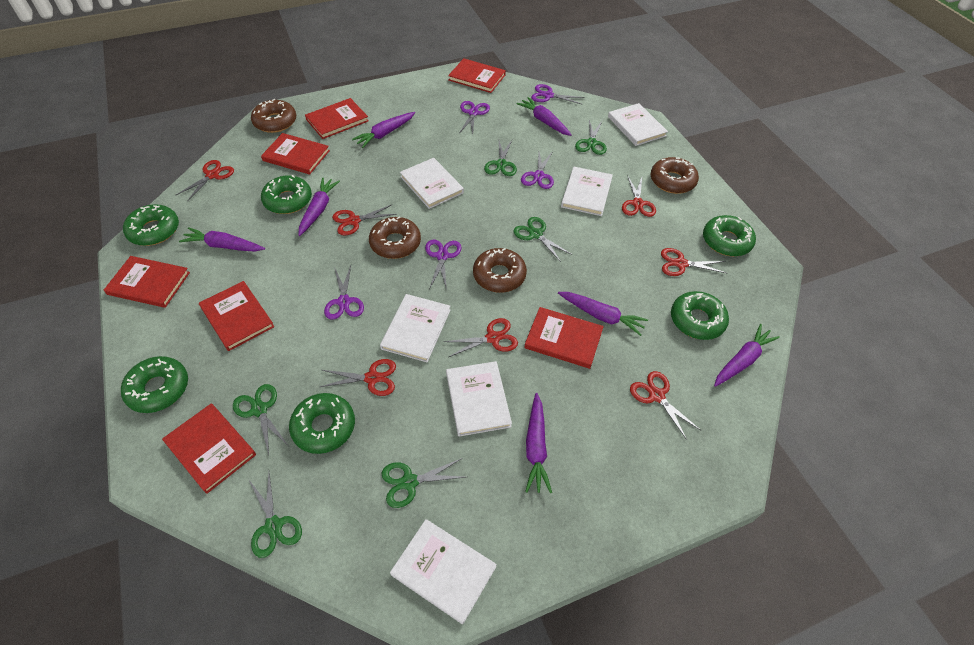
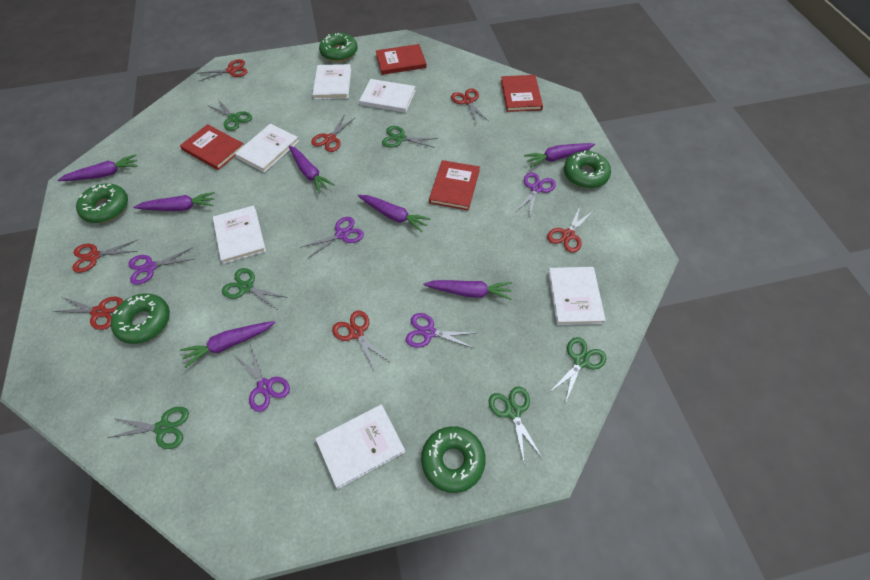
brown donut: 4 -> 0
green donut: 6 -> 5
red book: 7 -> 4

